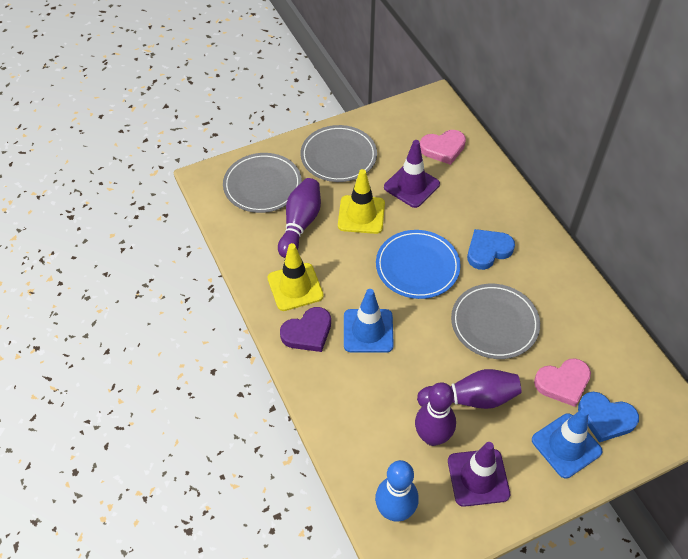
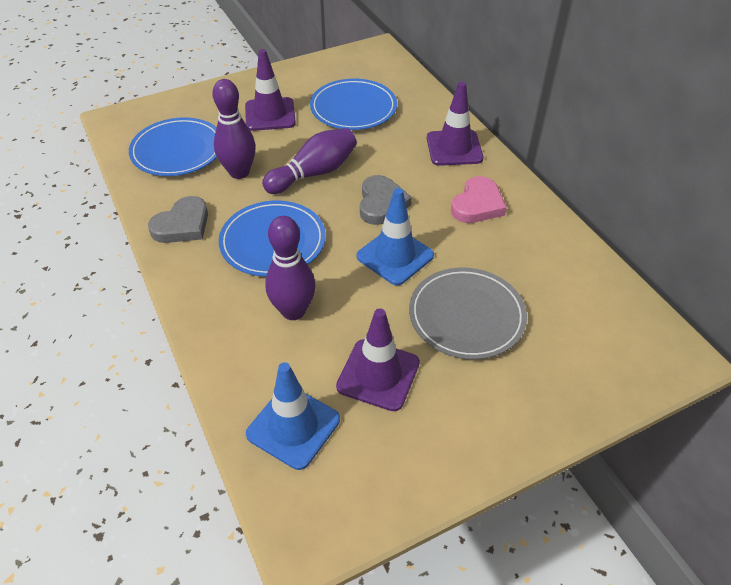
blue bowling pin: 1 -> 0
blue heart: 2 -> 0
blue plate: 1 -> 3
grey heart: 0 -> 2
grey plate: 3 -> 1
pink heart: 2 -> 1
purple heart: 1 -> 0
purple traffic cone: 2 -> 3
yellow traffic cone: 2 -> 0

